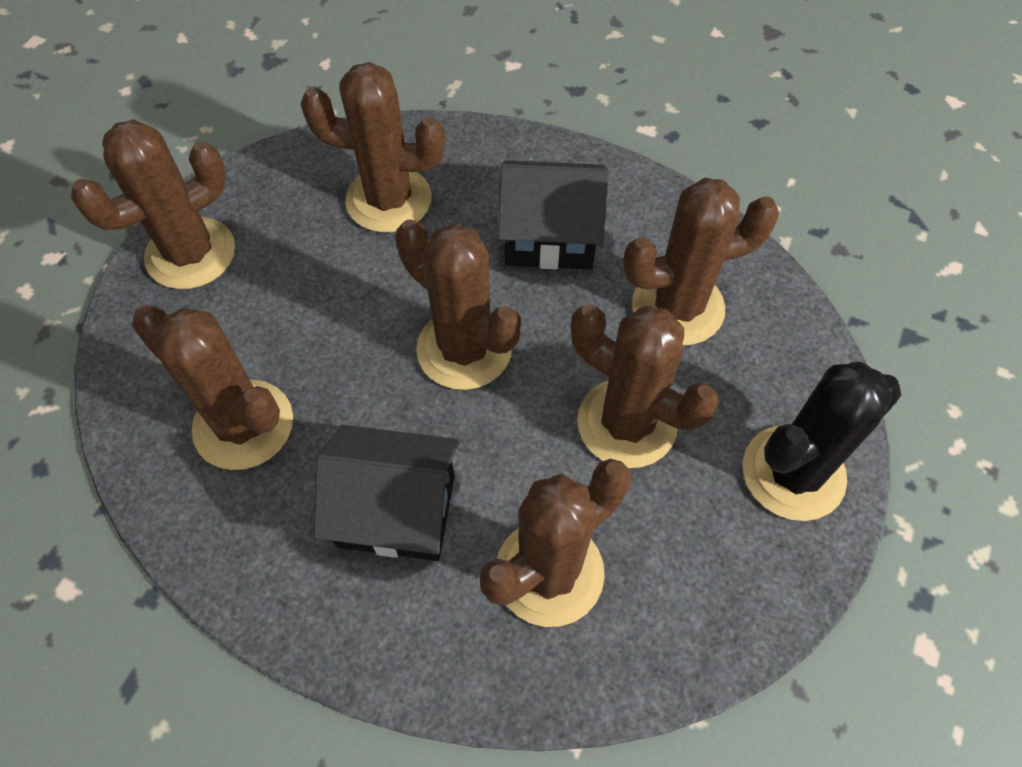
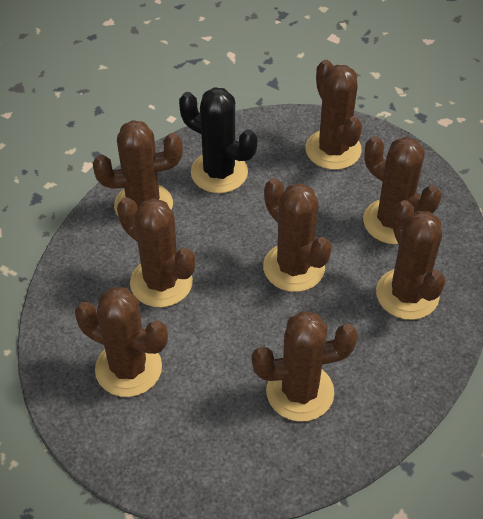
black house: 2 -> 0
brown cactus: 7 -> 8

